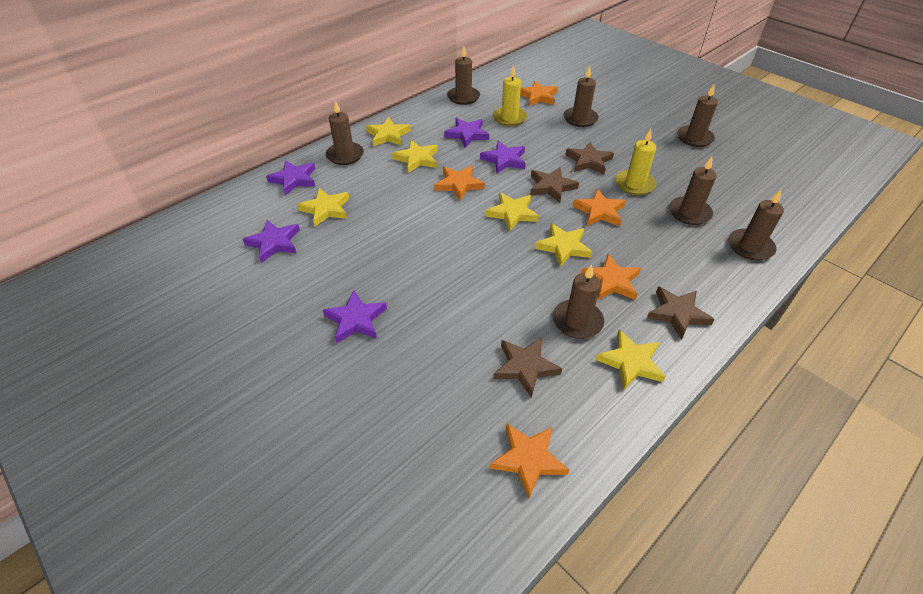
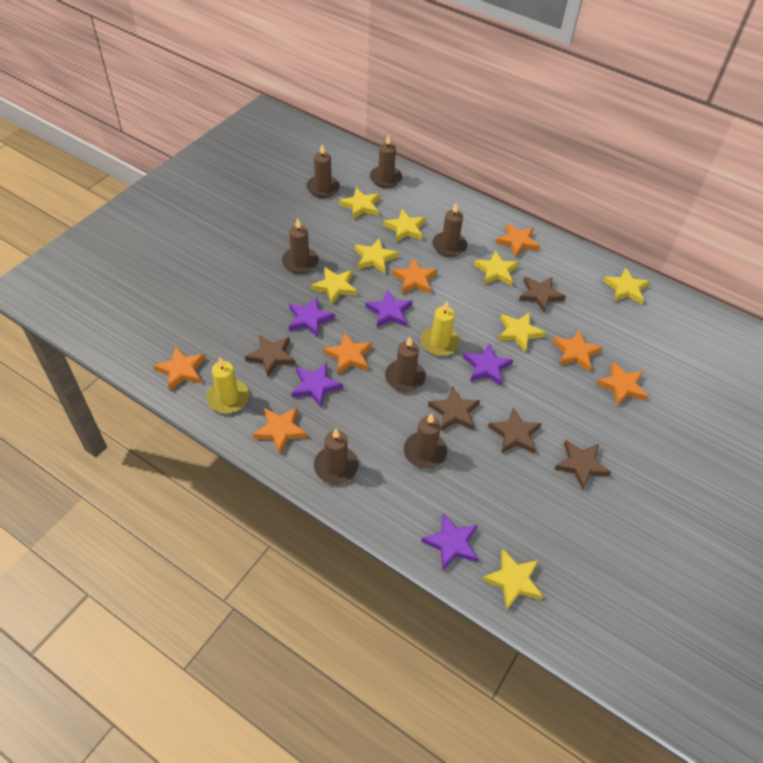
brown star: 4 -> 5
orange star: 5 -> 7
yellow star: 6 -> 8

